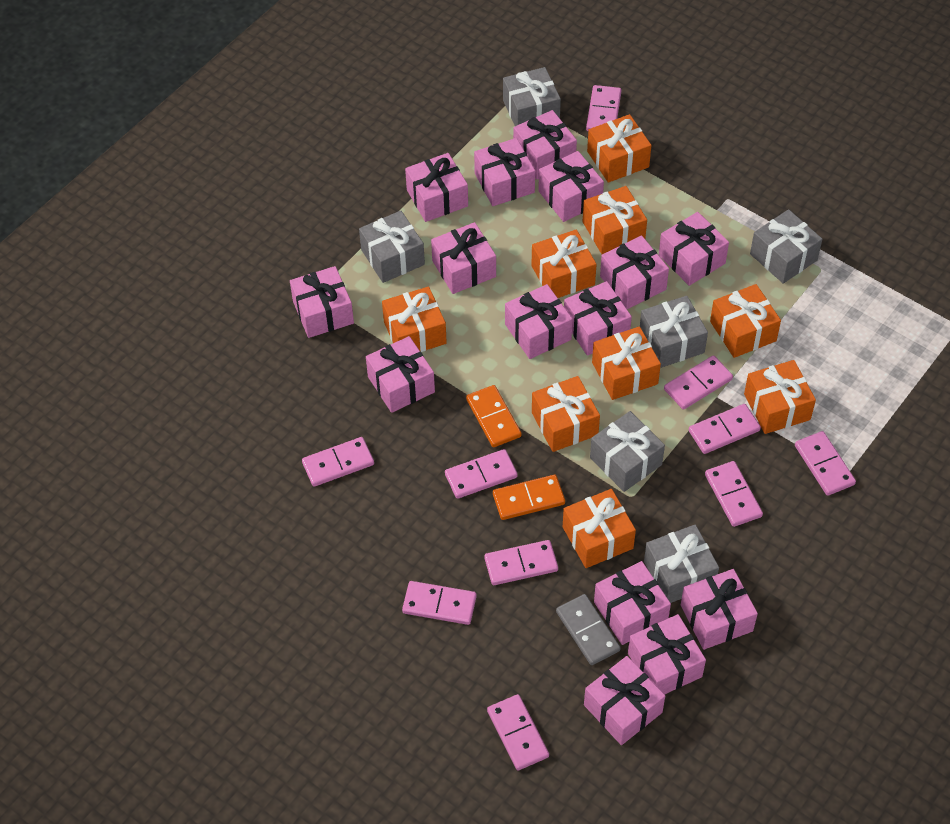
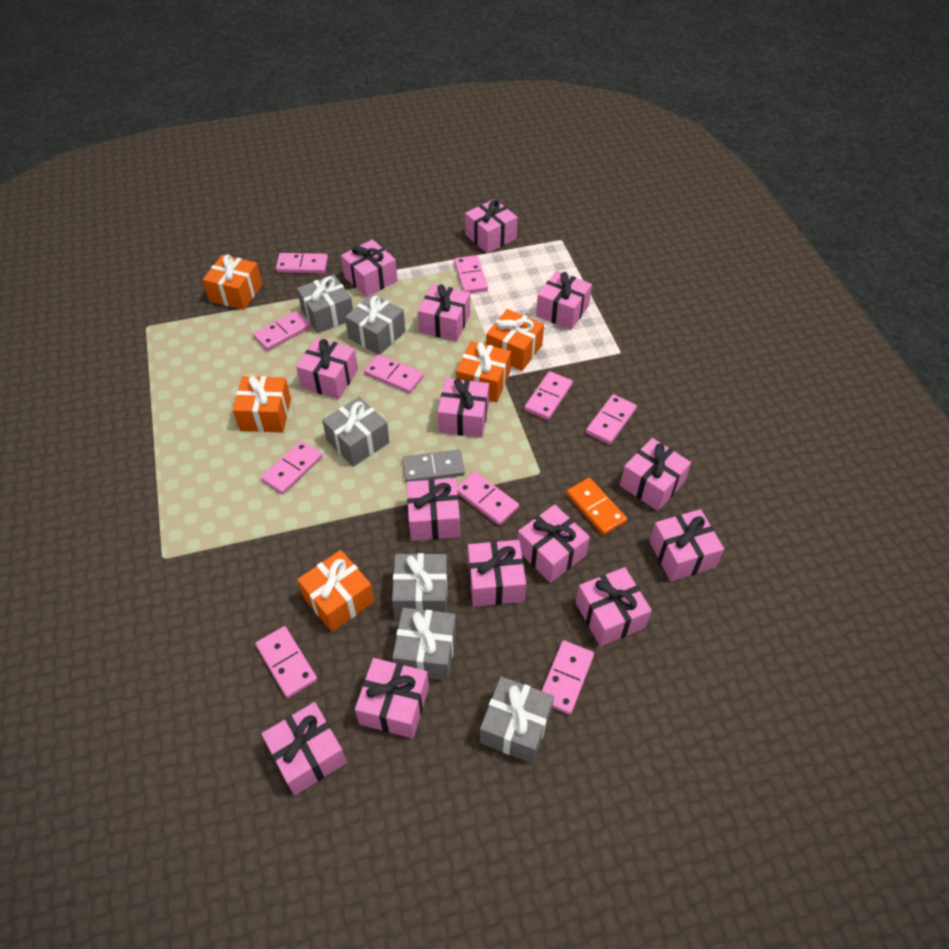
orange domino: 2 -> 1
orange gift: 9 -> 5
pink gift: 15 -> 14

